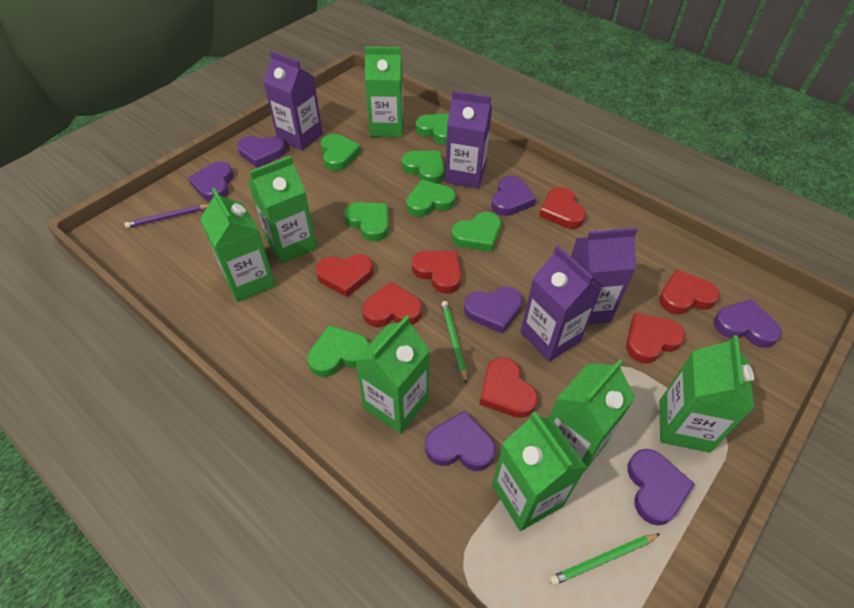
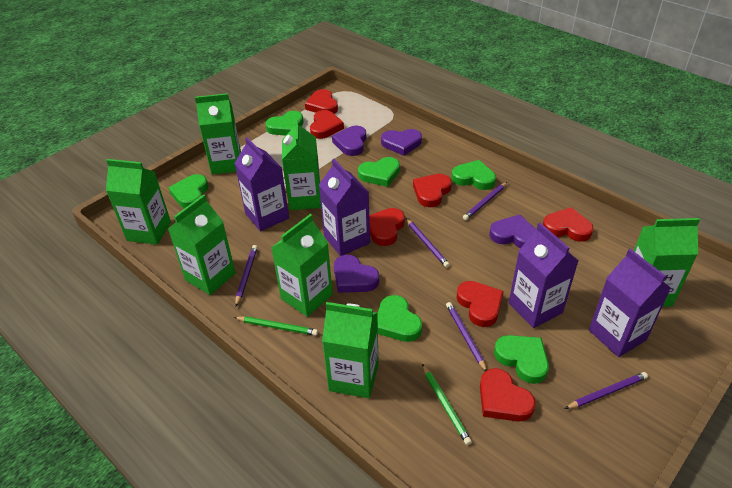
green heart: 7 -> 6
purple heart: 7 -> 4
purple pencil: 1 -> 5

